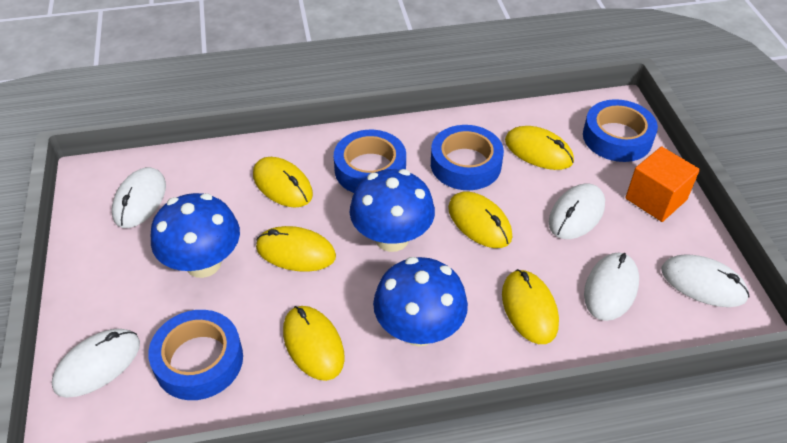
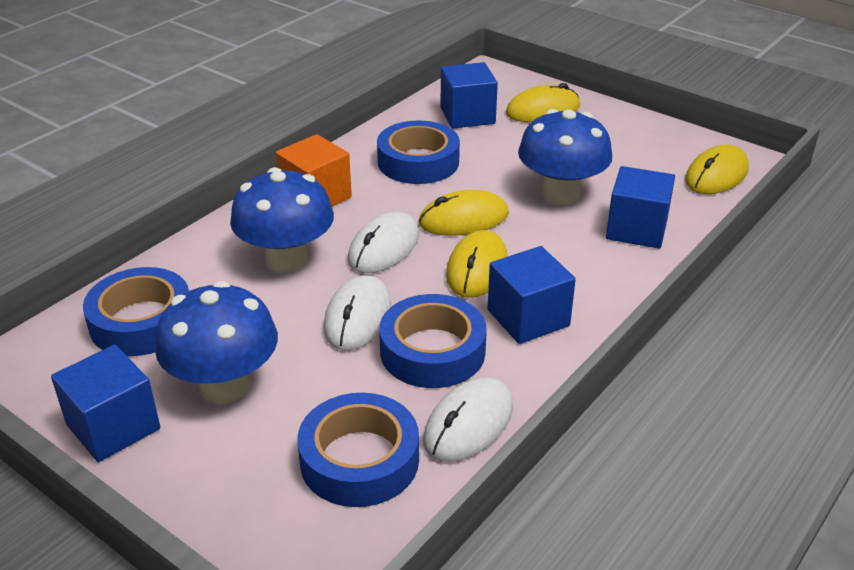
blue cube: 0 -> 4
white mouse: 5 -> 3
yellow mouse: 6 -> 4

